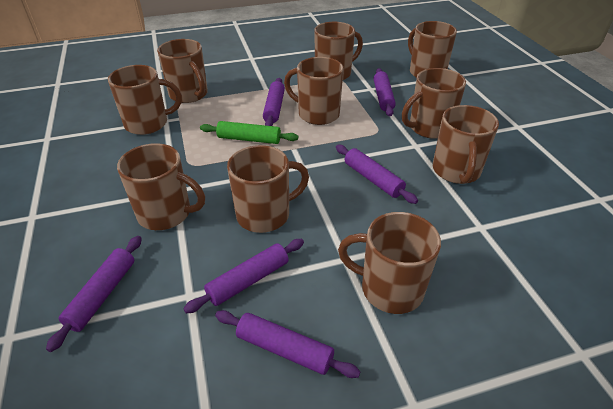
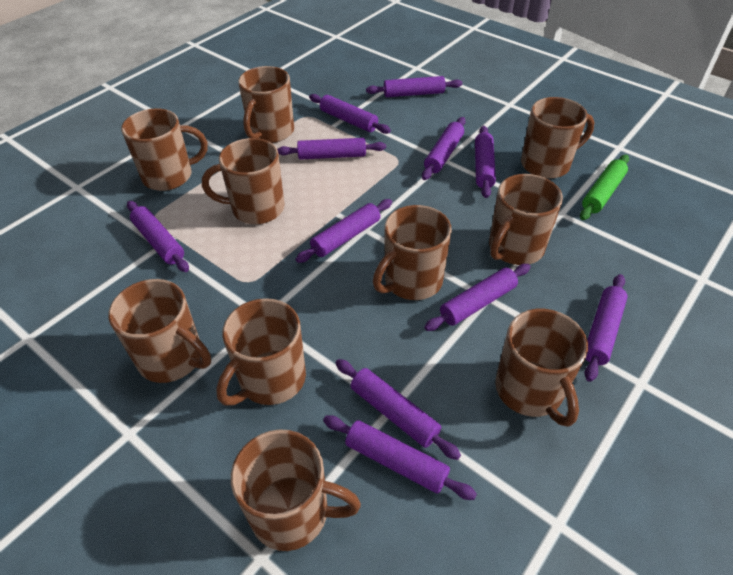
purple rolling pin: 6 -> 11

